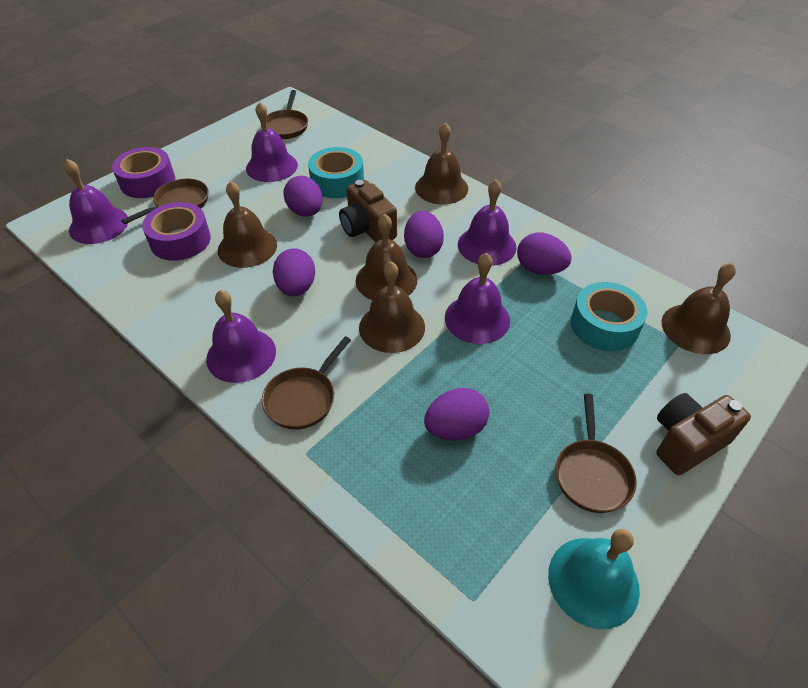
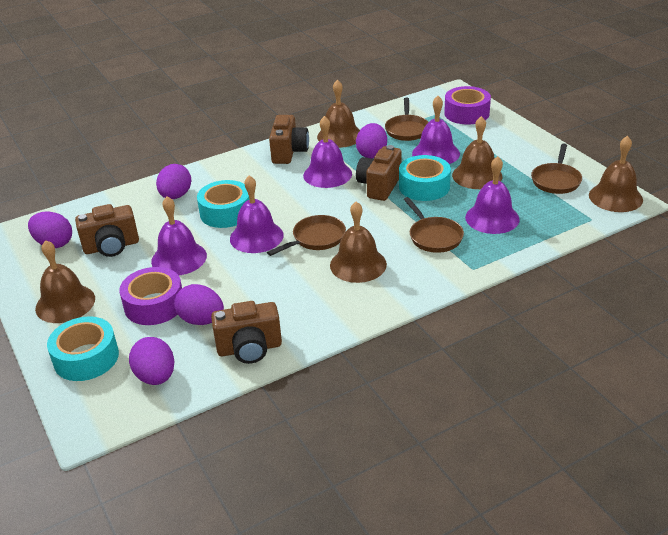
brown camera: 2 -> 4
turquoise bell: 1 -> 0
turquoise tape: 2 -> 3

